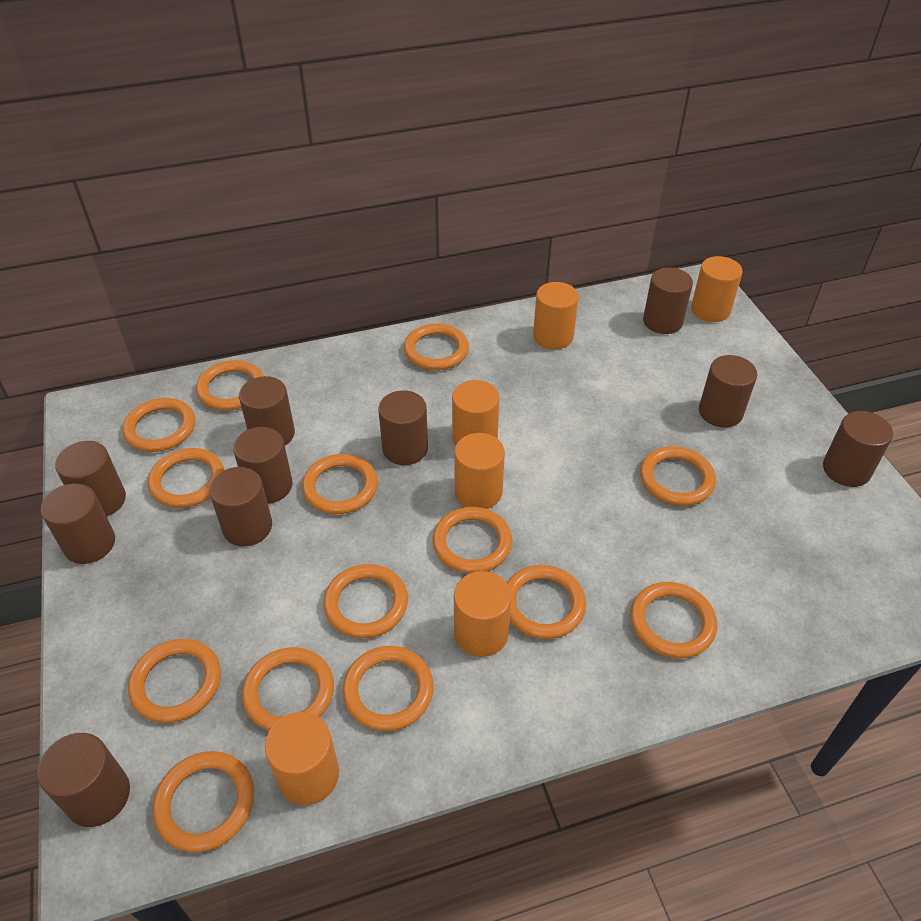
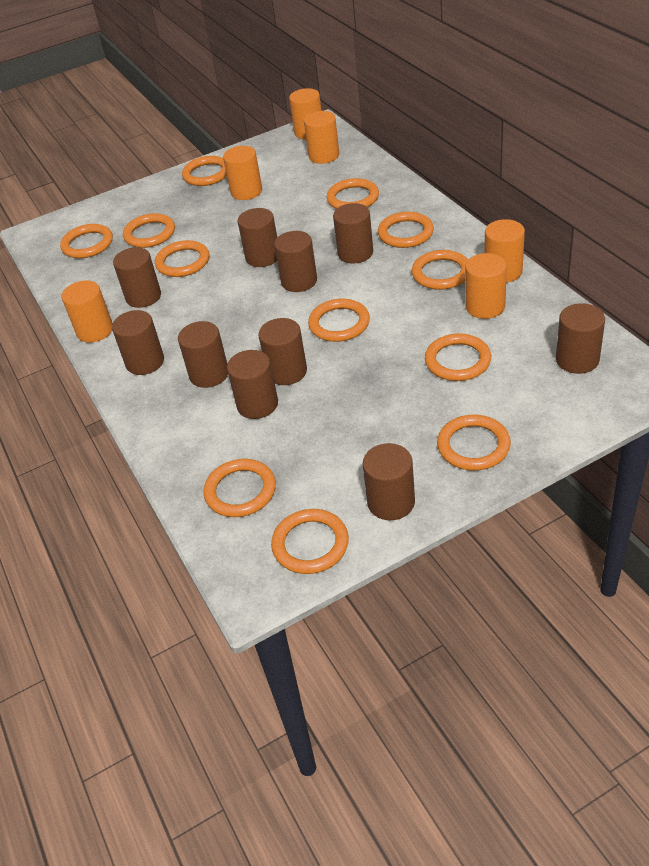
orange ring: 14 -> 12

